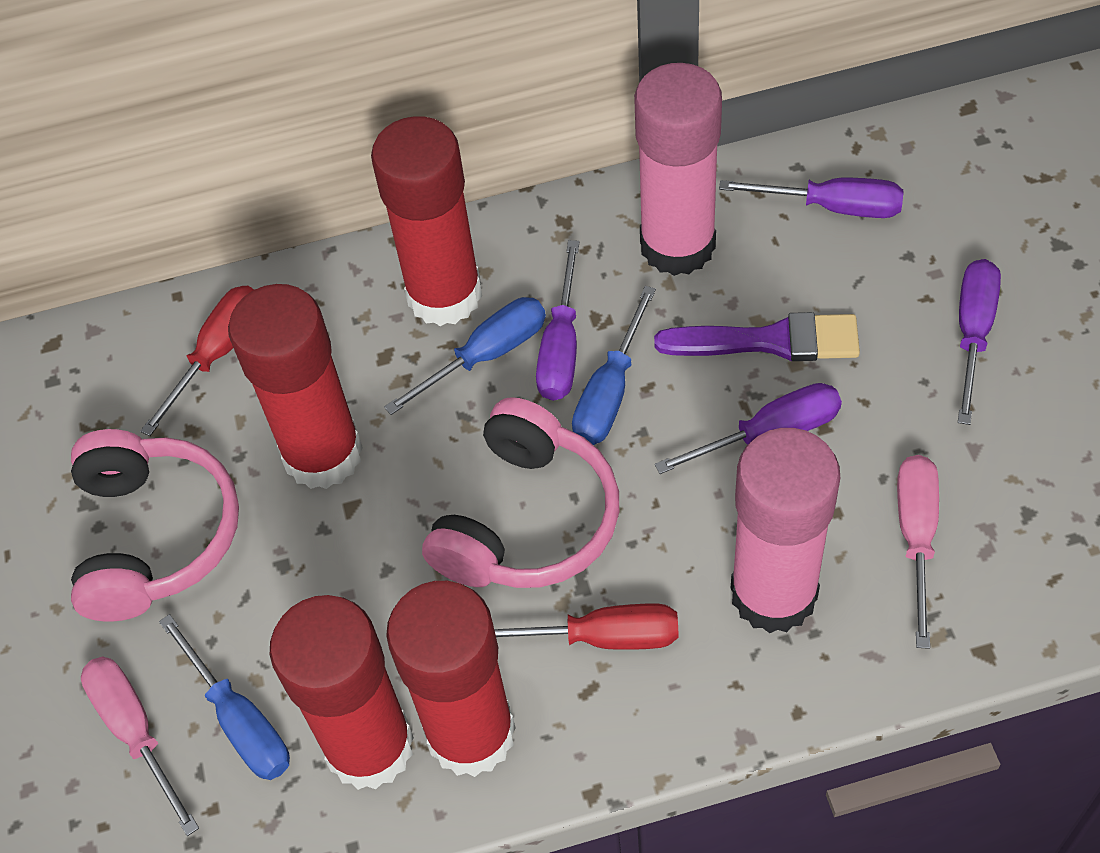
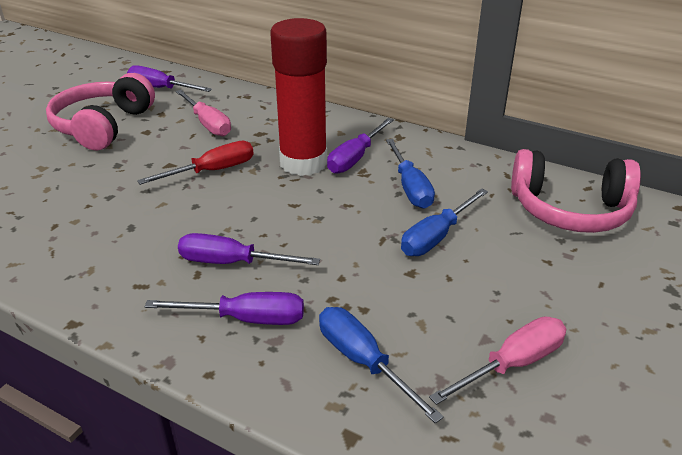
pink glue stick: 2 -> 0
purple brush: 1 -> 0
red glue stick: 4 -> 1
red screwdriver: 2 -> 1

